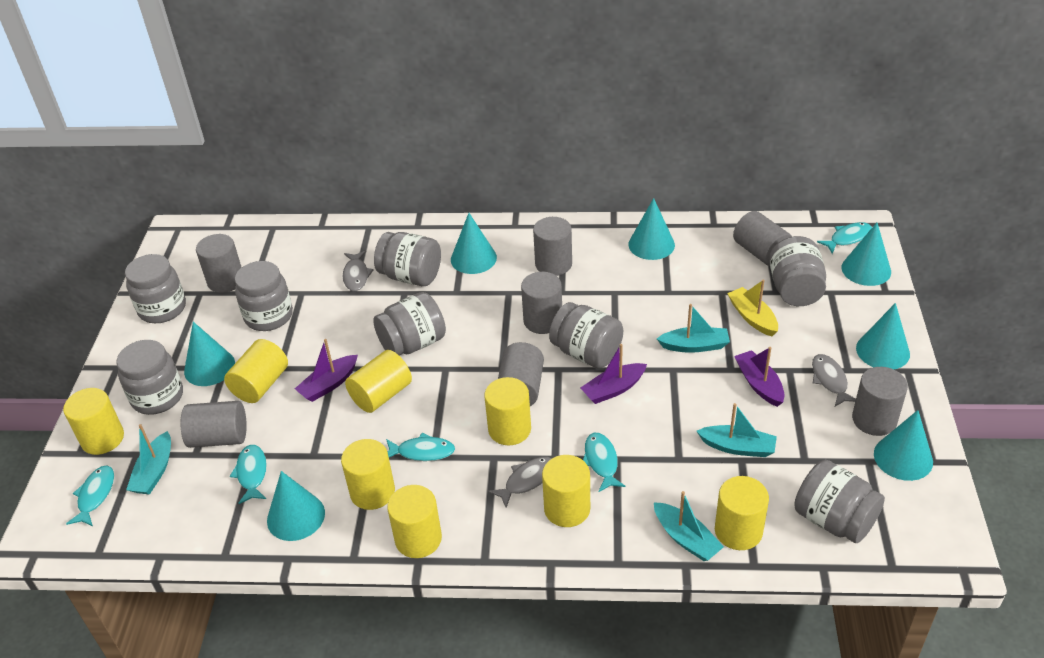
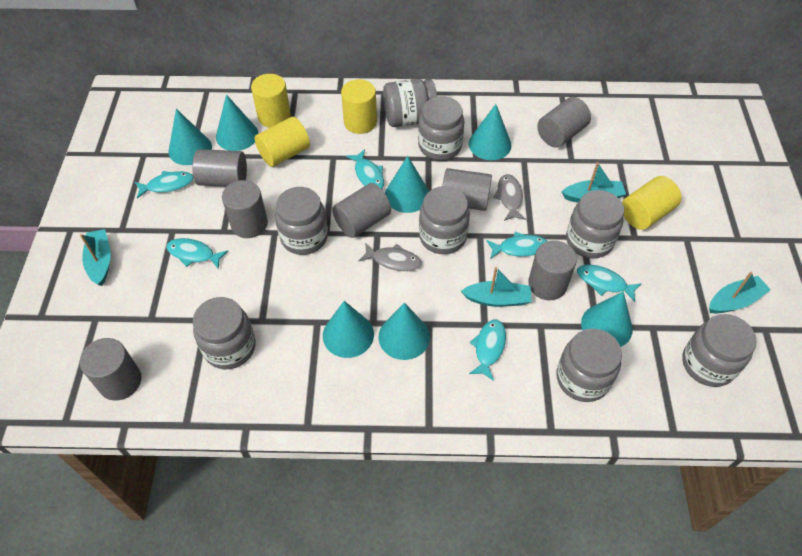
grey fish: 3 -> 2
purple boat: 3 -> 0
turquoise fish: 5 -> 6
yellow boat: 1 -> 0
yellow cylinder: 8 -> 4

